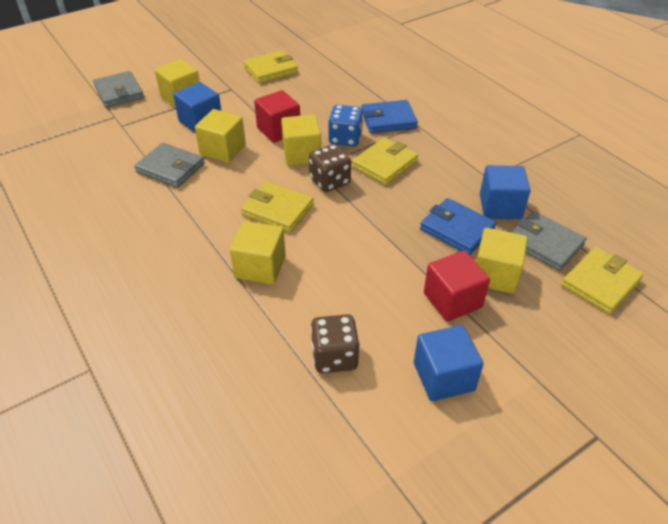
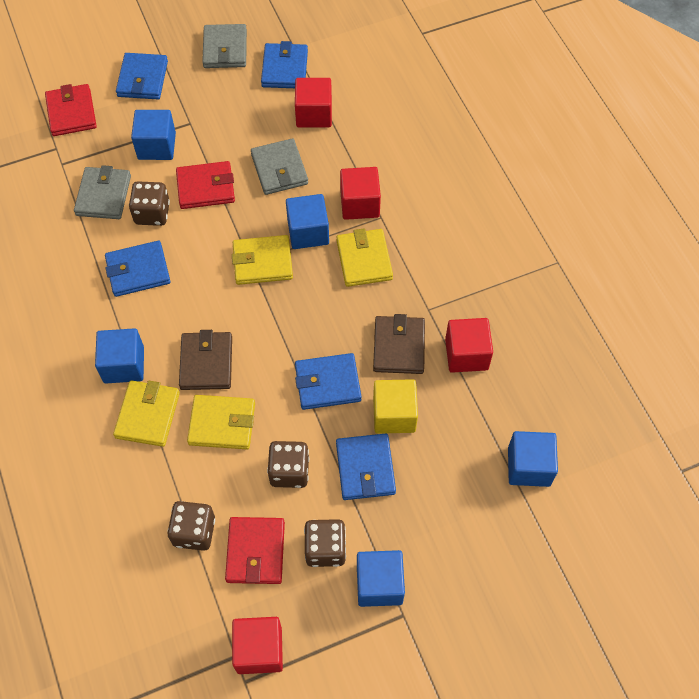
blue cube: 3 -> 5
blue dice: 1 -> 0
blue wallet: 2 -> 5
brown dice: 2 -> 4
brown wallet: 0 -> 2
red cube: 2 -> 4
red wallet: 0 -> 3
yellow cube: 5 -> 1

